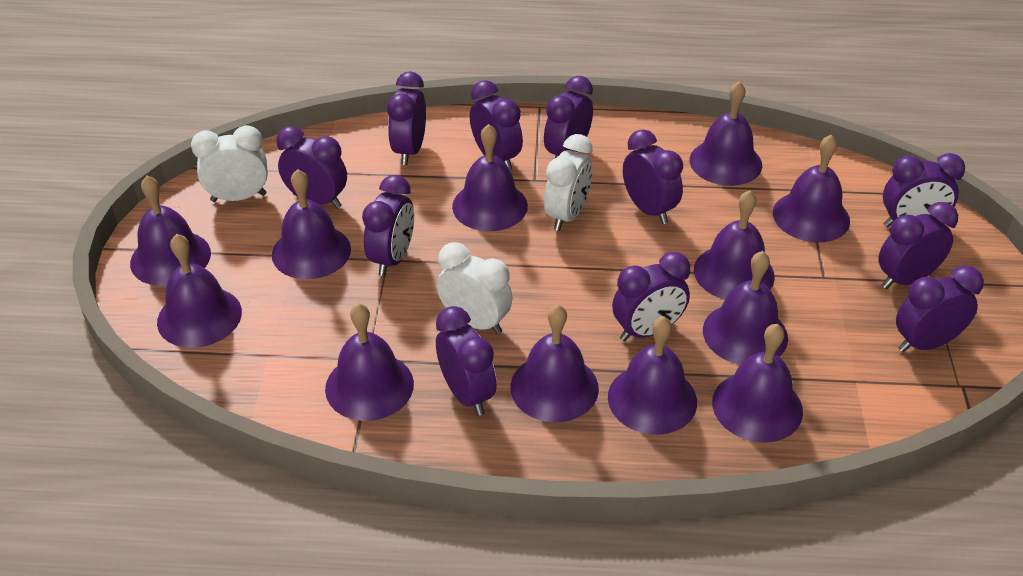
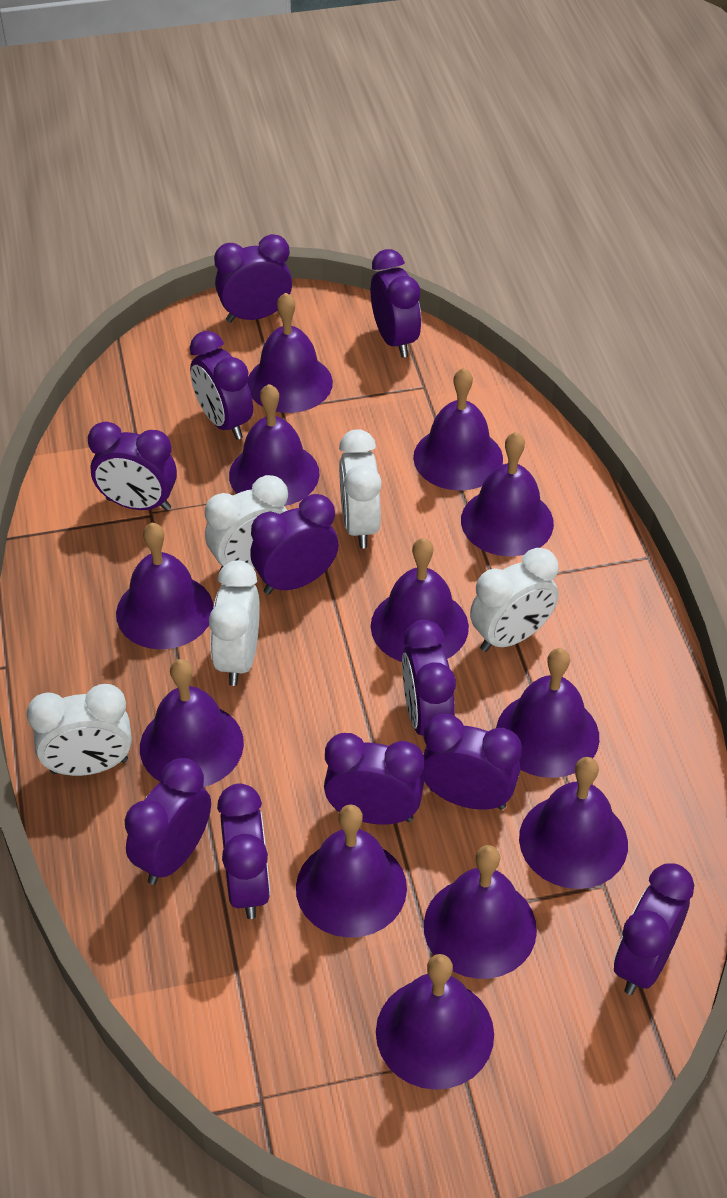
white clock: 3 -> 5

